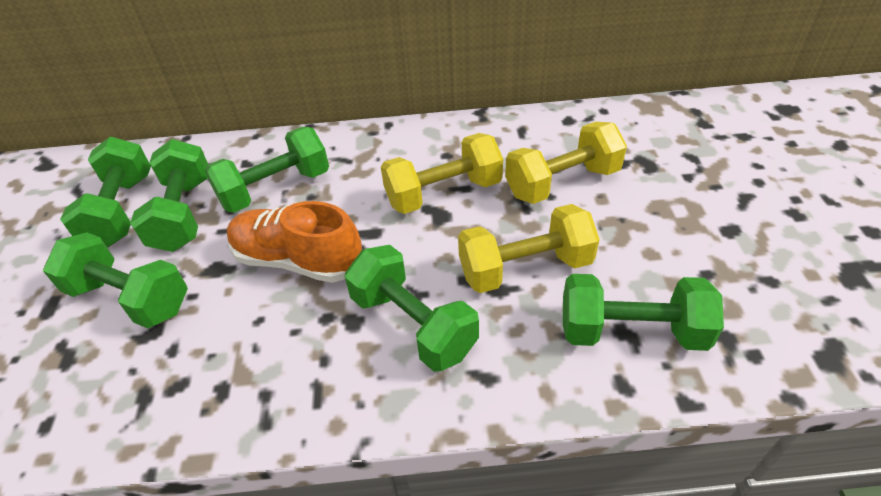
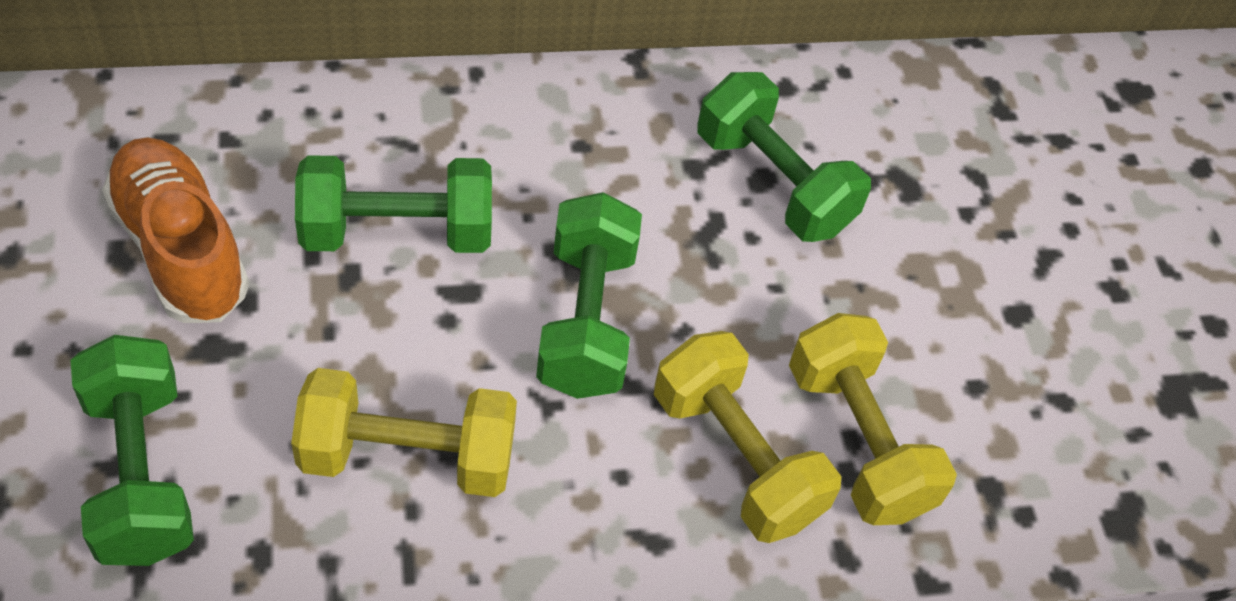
green dumbbell: 6 -> 4

